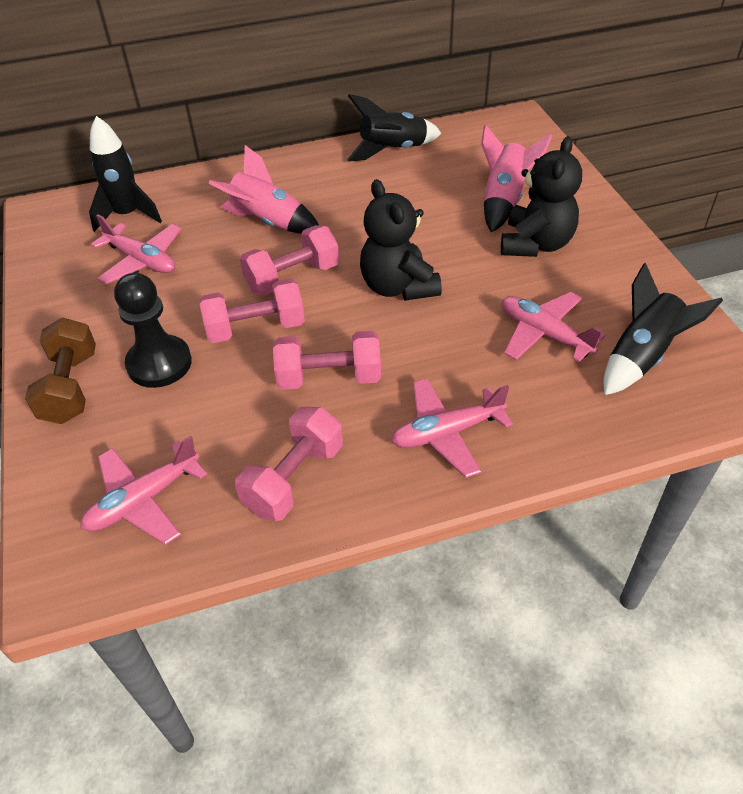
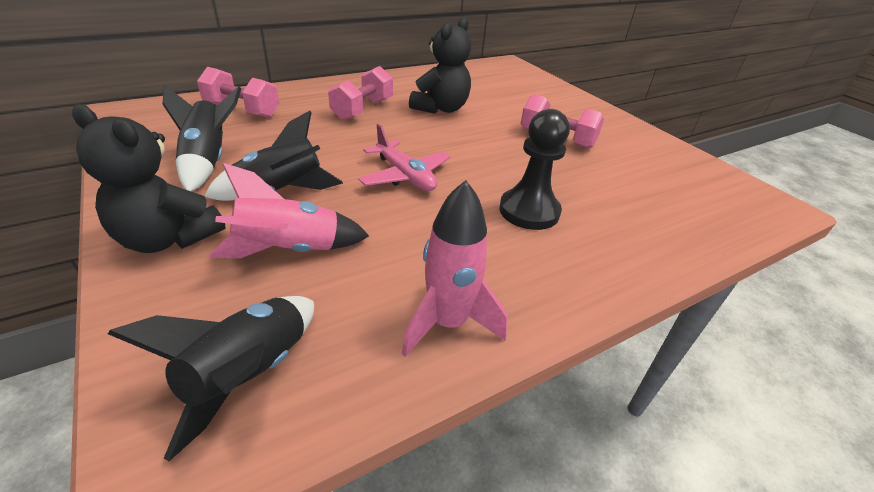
brown dumbbell: 1 -> 0
pink dumbbell: 4 -> 3
pink plane: 4 -> 1

